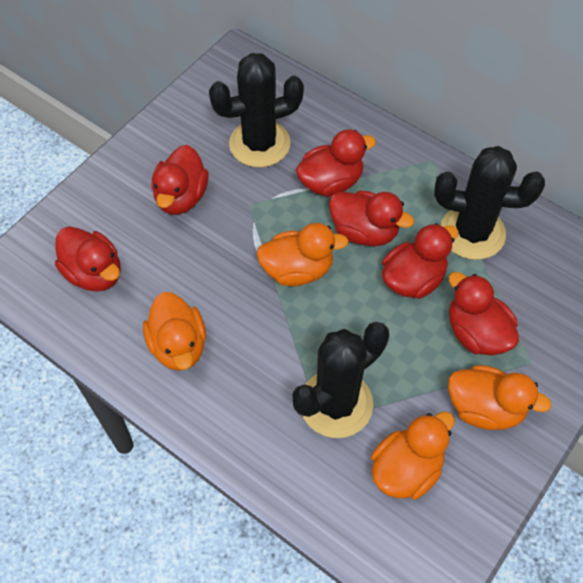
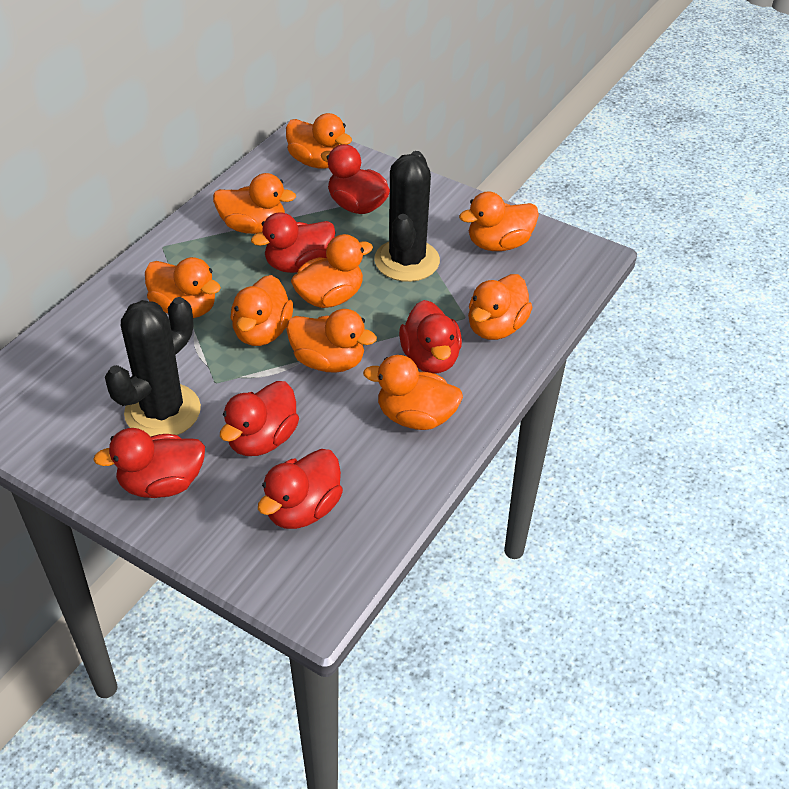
black cactus: 3 -> 2
orange duck: 4 -> 9

